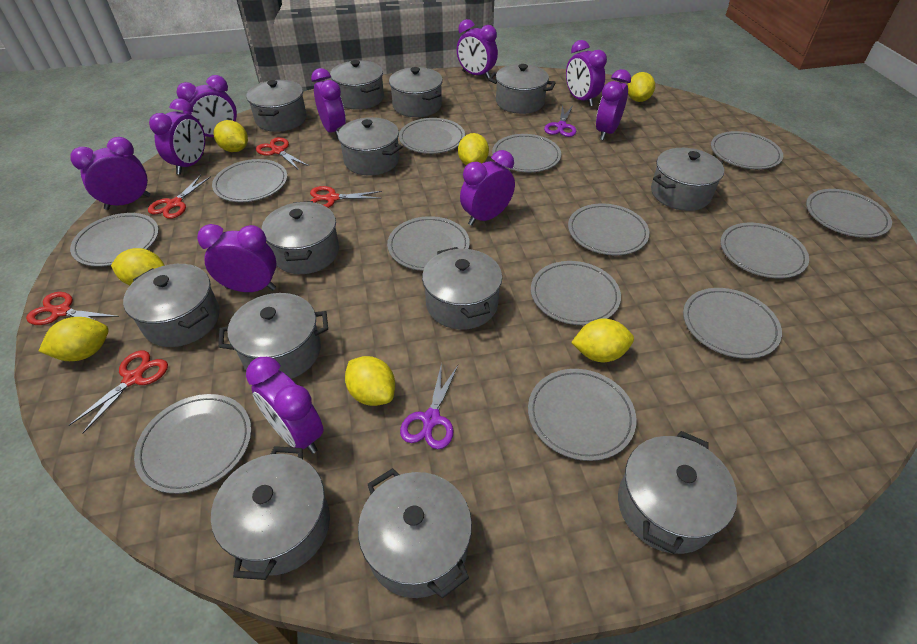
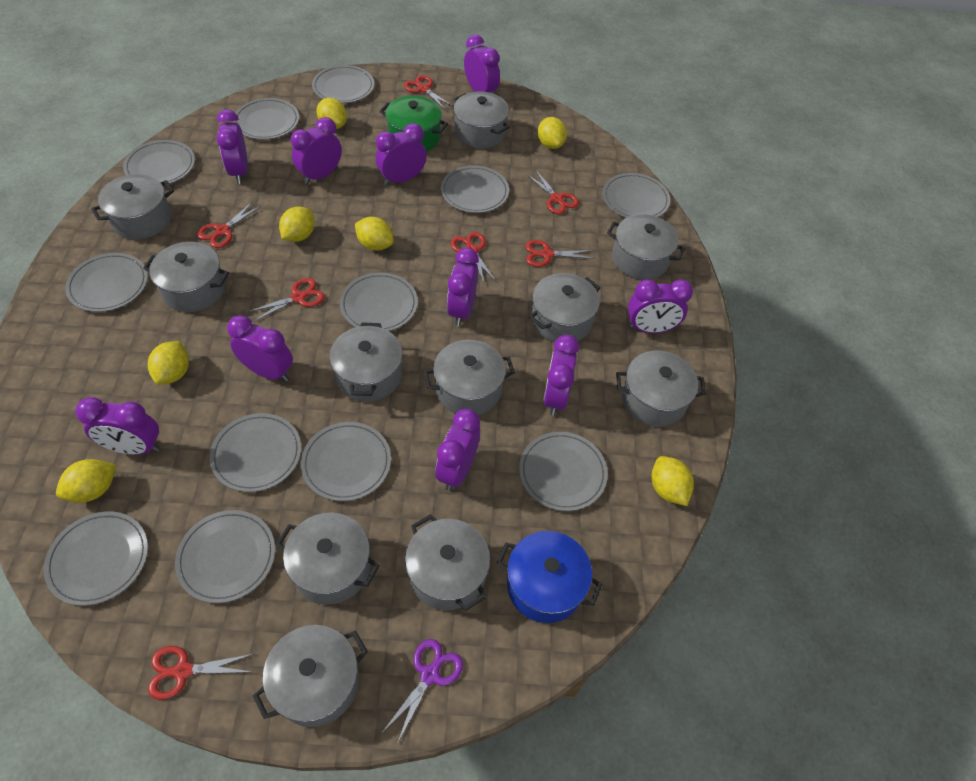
blue pot: 0 -> 1
green pot: 0 -> 1
grey plate: 13 -> 12
grey pot: 13 -> 11
purple scissors: 2 -> 1
red scissors: 5 -> 7

